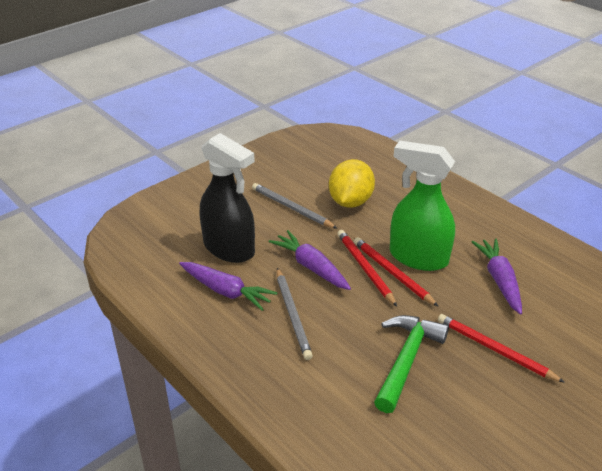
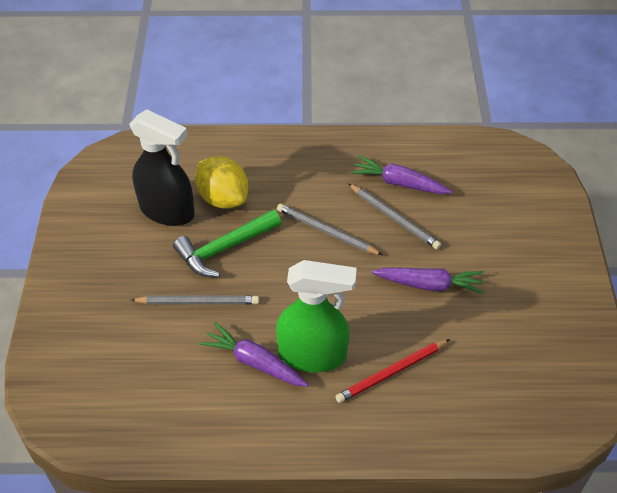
grey pencil: 2 -> 3
red pencil: 3 -> 1

